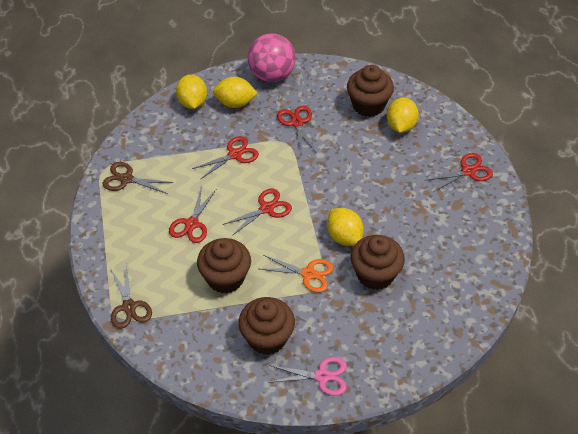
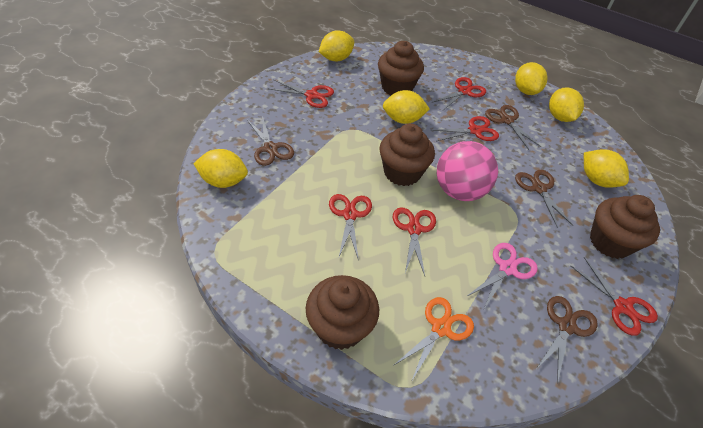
brown scissors: 2 -> 4
red scissors: 5 -> 6
yellow lemon: 4 -> 6

